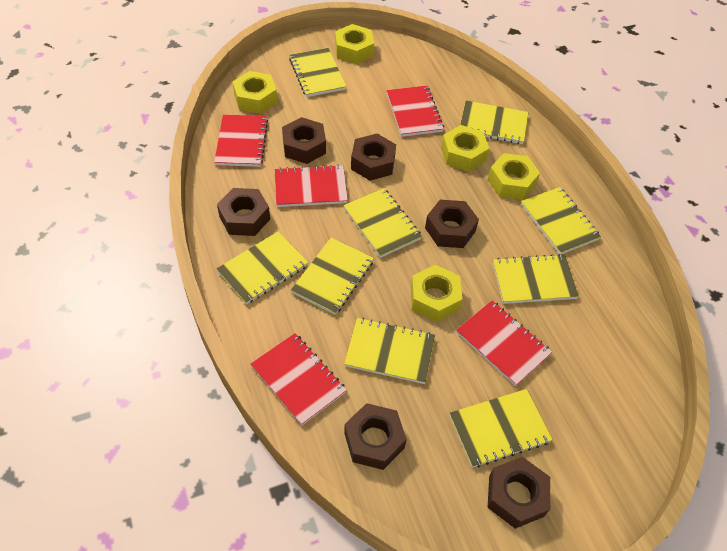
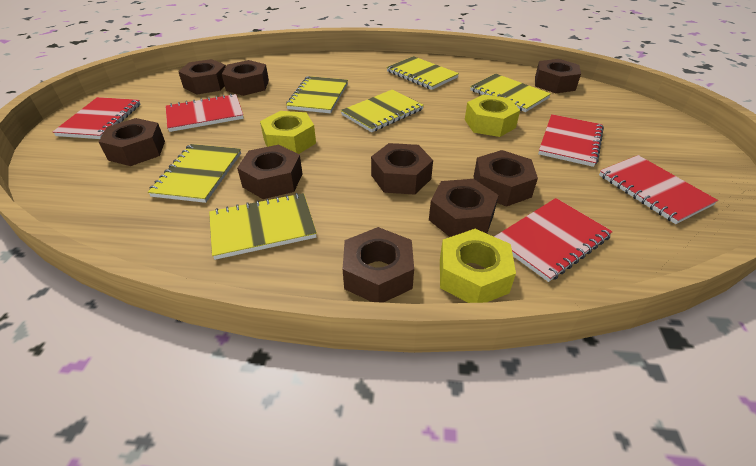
brown nut: 6 -> 9
yellow notebook: 9 -> 6
yellow nut: 5 -> 3

